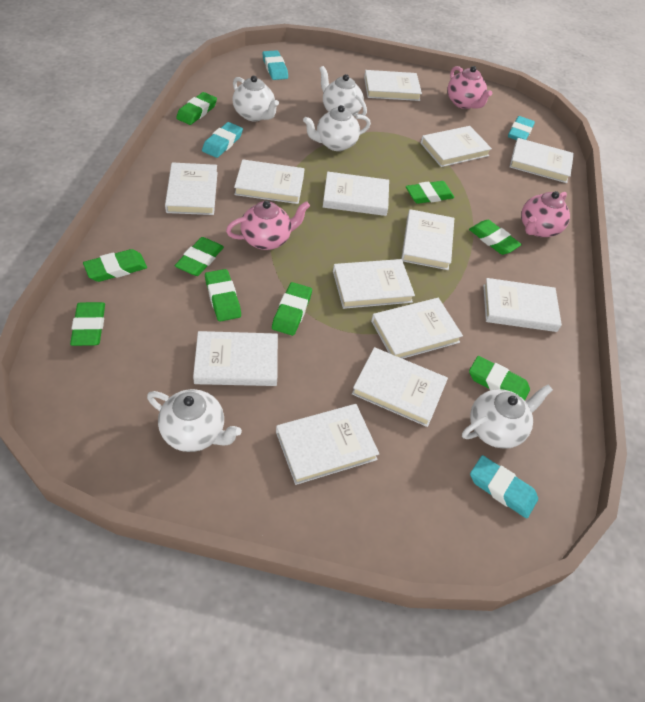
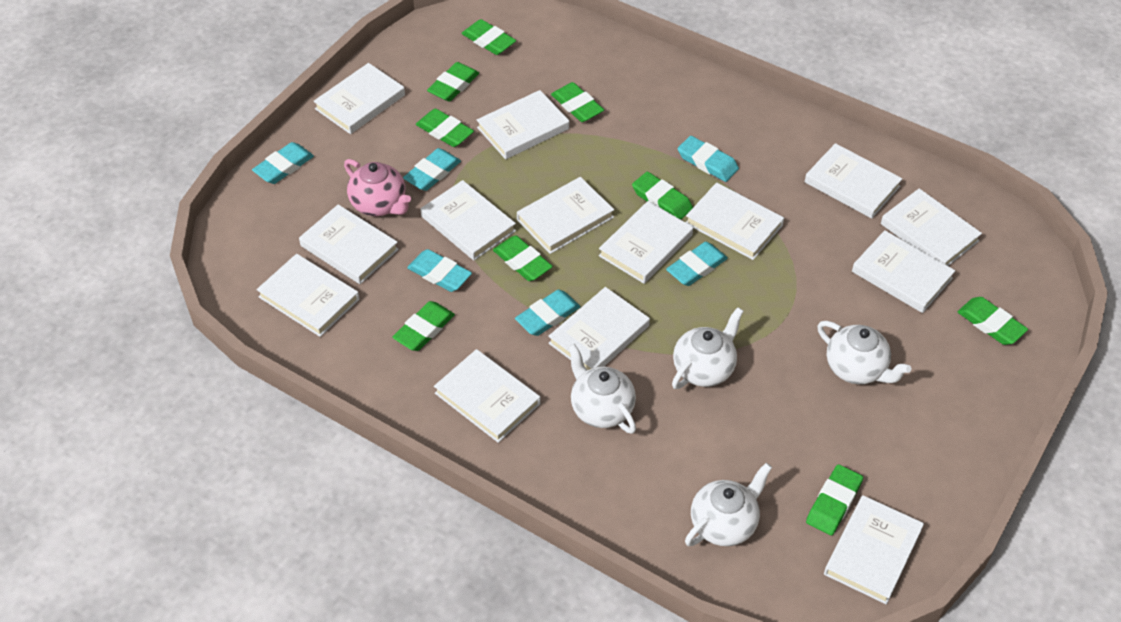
pink teapot: 3 -> 1
turquoise eraser: 4 -> 6
white book: 13 -> 14
white teapot: 5 -> 4

